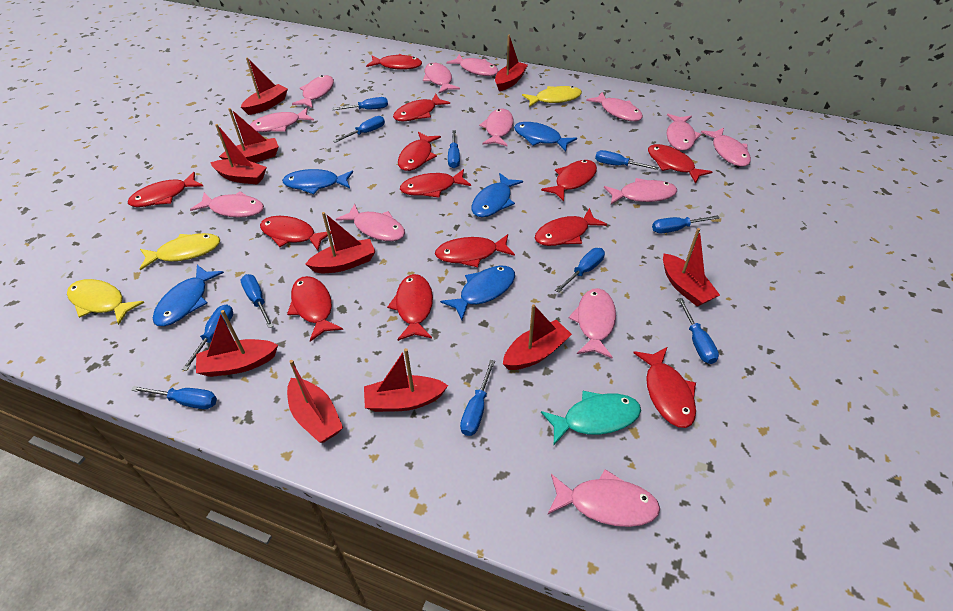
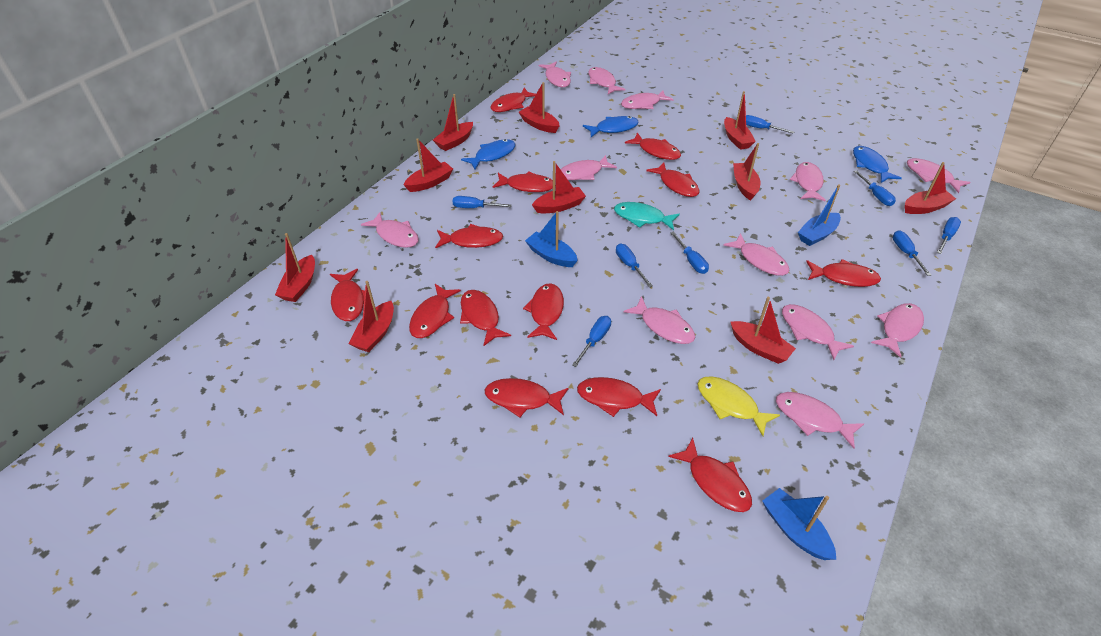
blue boat: 0 -> 3
blue fish: 5 -> 3
blue screwdriver: 11 -> 8
pink fish: 13 -> 12
yellow fish: 3 -> 1

